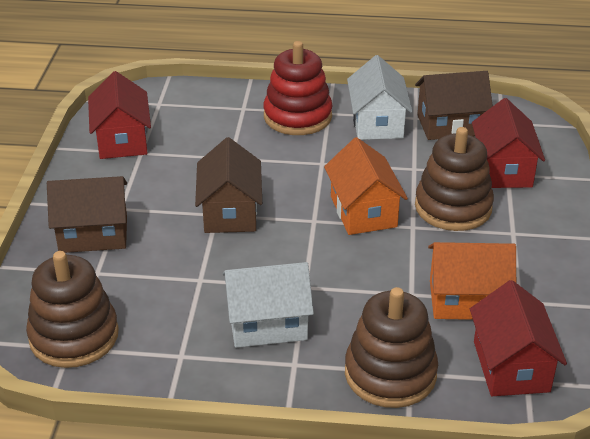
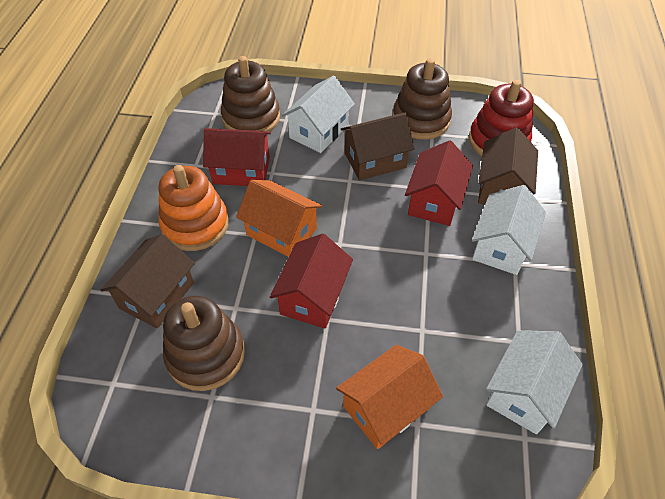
orange stacking toy: 0 -> 1
white house: 2 -> 3

